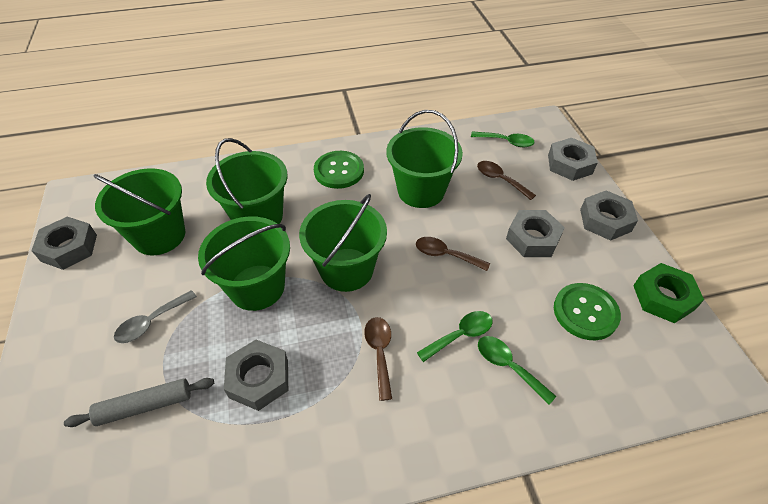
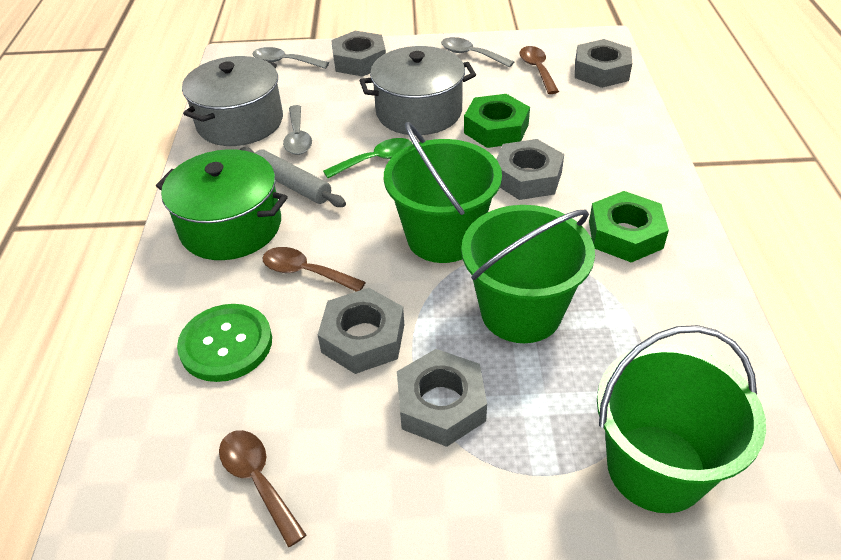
green bucket: 5 -> 3
green button: 2 -> 1
green nut: 1 -> 2
green pot: 0 -> 1
green spoon: 3 -> 1
grey pot: 0 -> 2
grey spoon: 1 -> 3

